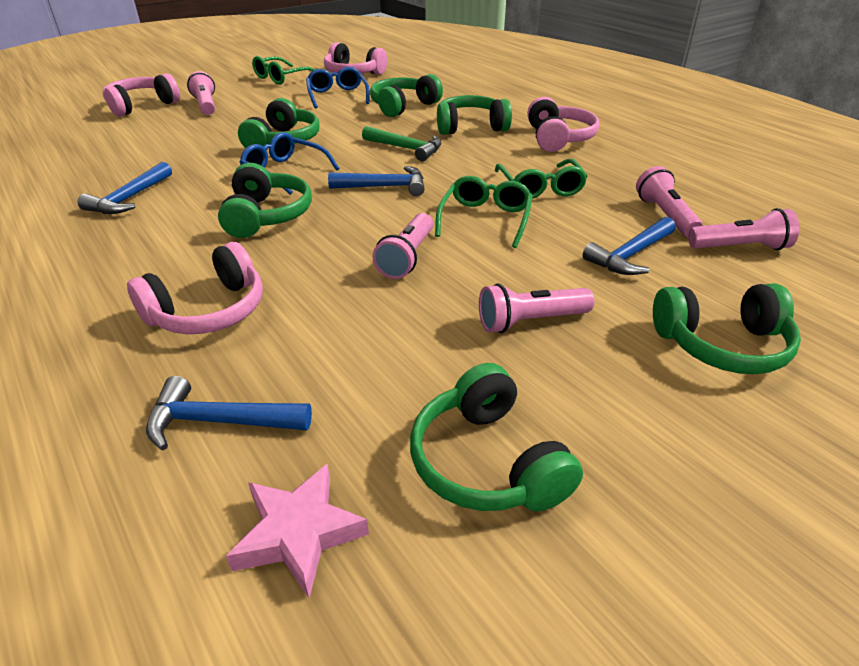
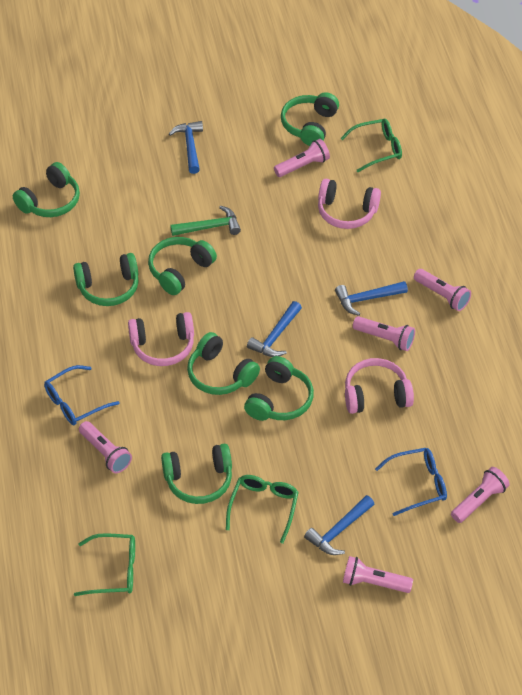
green headphones: 6 -> 7
pink flashlight: 5 -> 6
pink headphones: 4 -> 3
pink star: 1 -> 0

